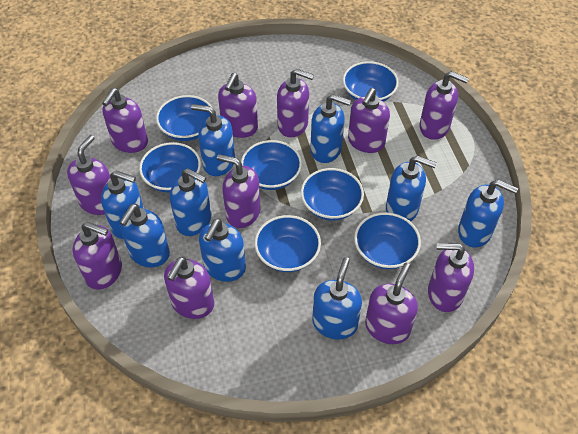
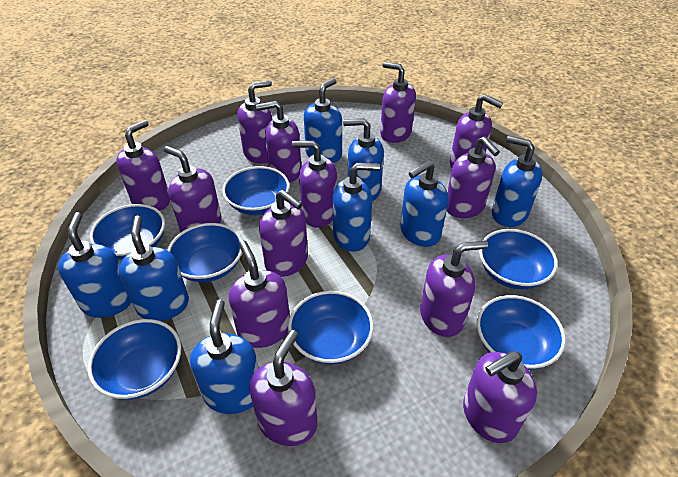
blue soap dispenser: 9 -> 8
purple soap dispenser: 11 -> 13

